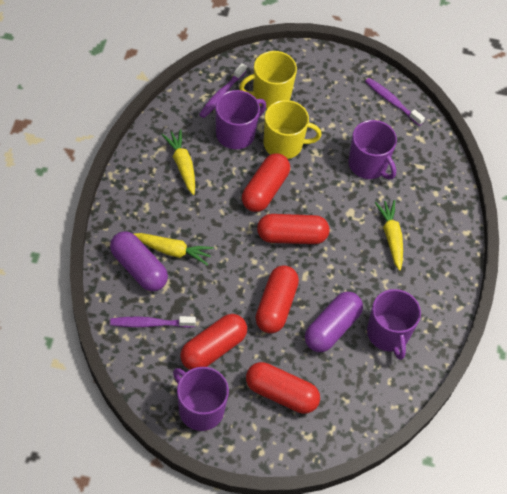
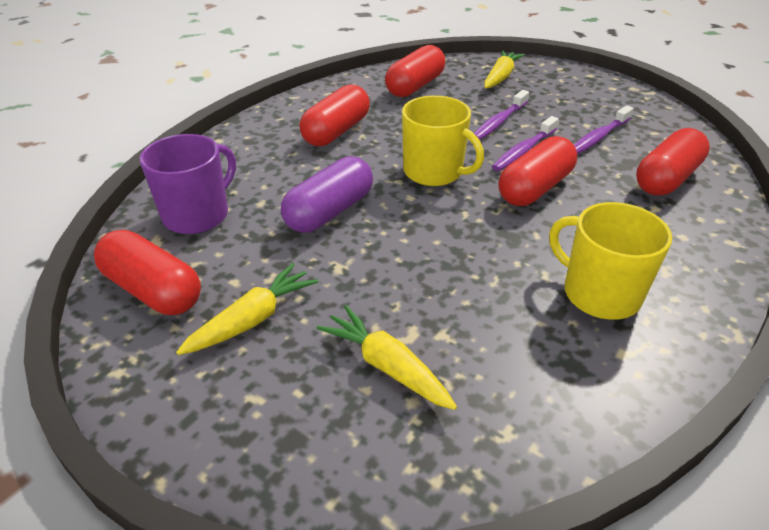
purple capsule: 2 -> 1
purple mug: 4 -> 1

